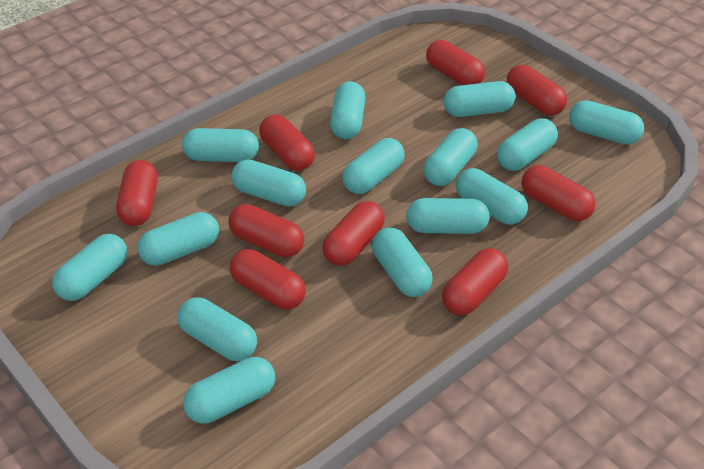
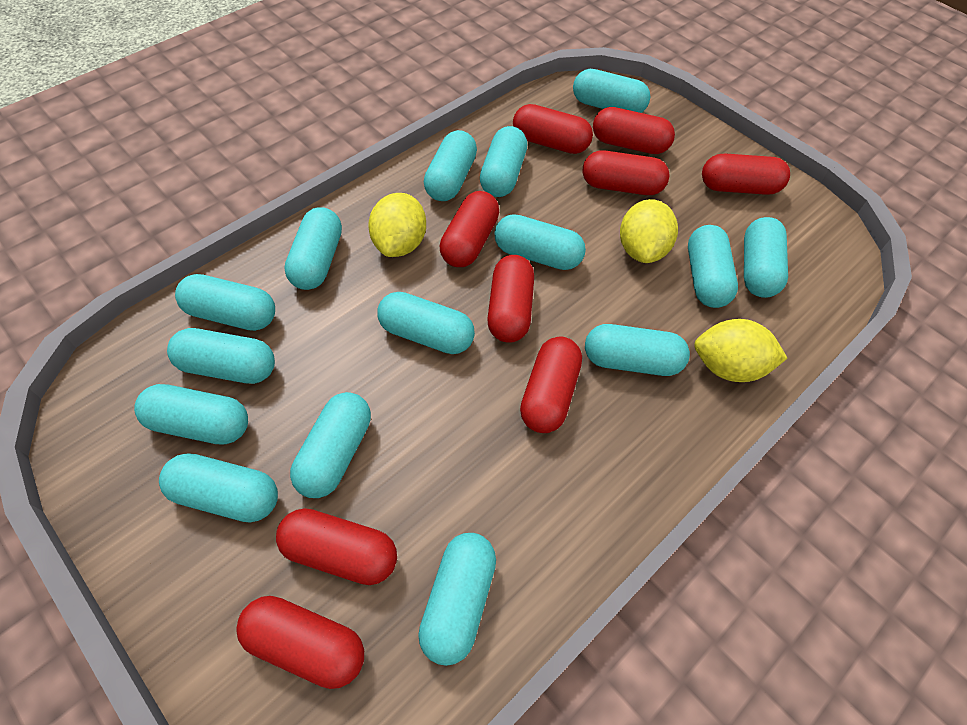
yellow lemon: 0 -> 3

